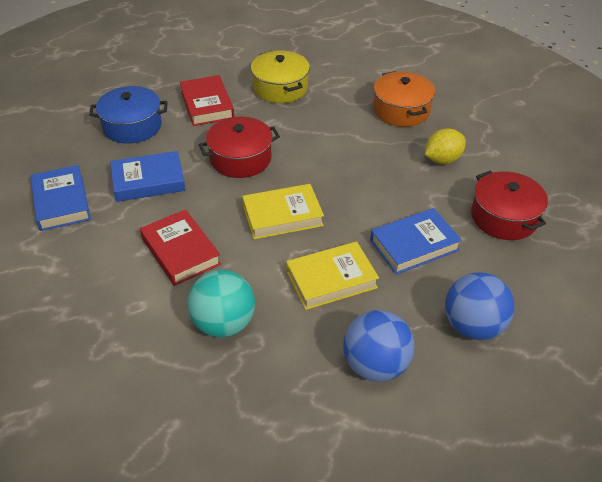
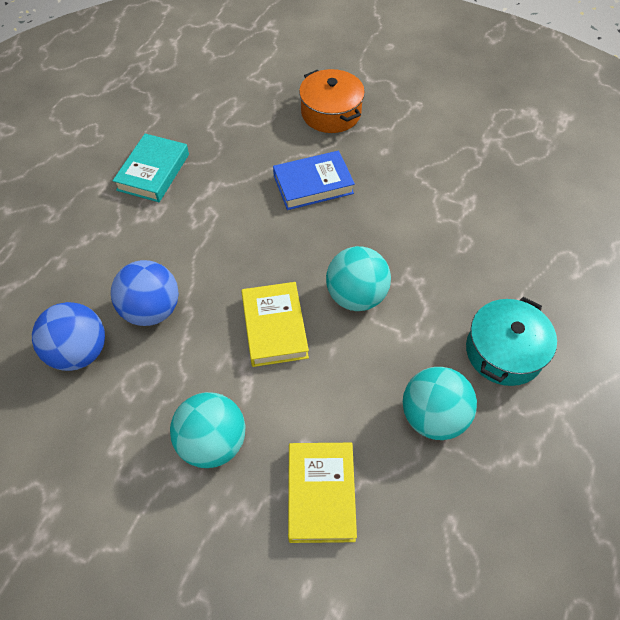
blue book: 3 -> 1
blue pot: 1 -> 0
red book: 2 -> 0
red pot: 2 -> 0
turquoise ball: 1 -> 3
turquoise book: 0 -> 1
turquoise pot: 0 -> 1
yellow lemon: 1 -> 0
yellow pot: 1 -> 0

